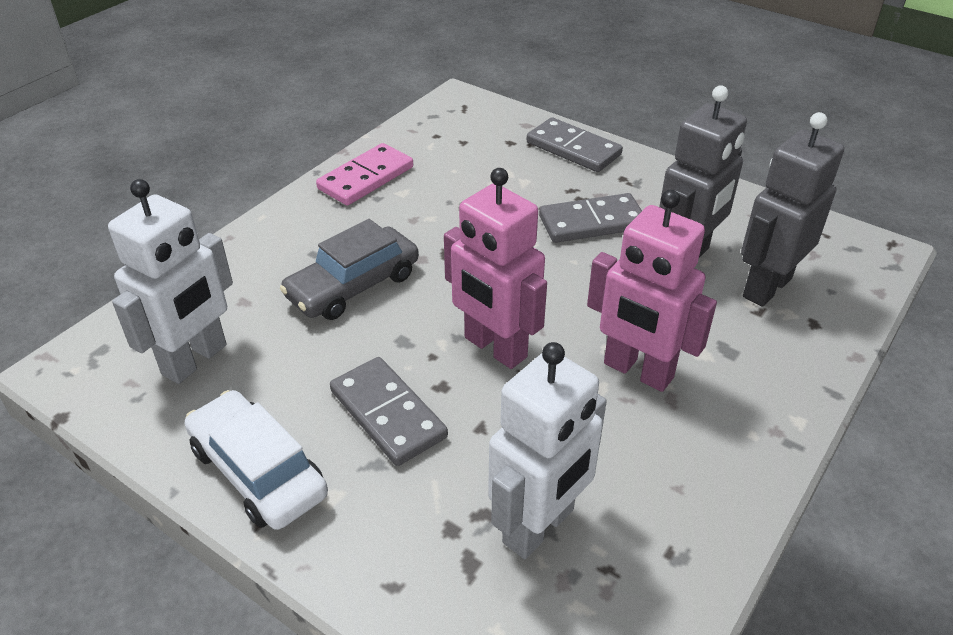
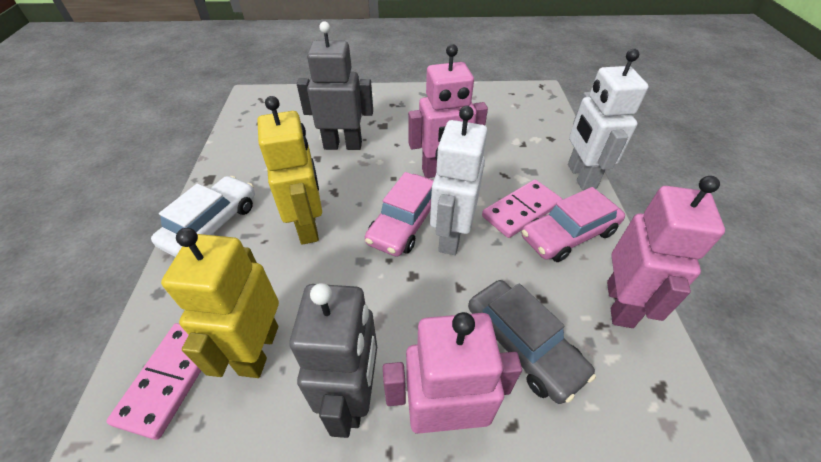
grey domino: 3 -> 0
pink car: 0 -> 2
pink domino: 1 -> 2
pink robot: 2 -> 3
yellow robot: 0 -> 2

